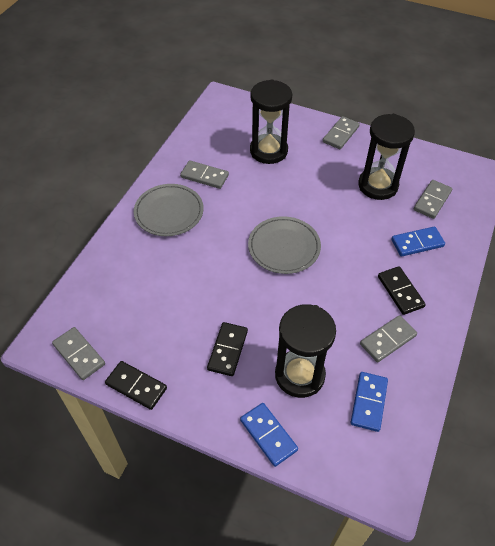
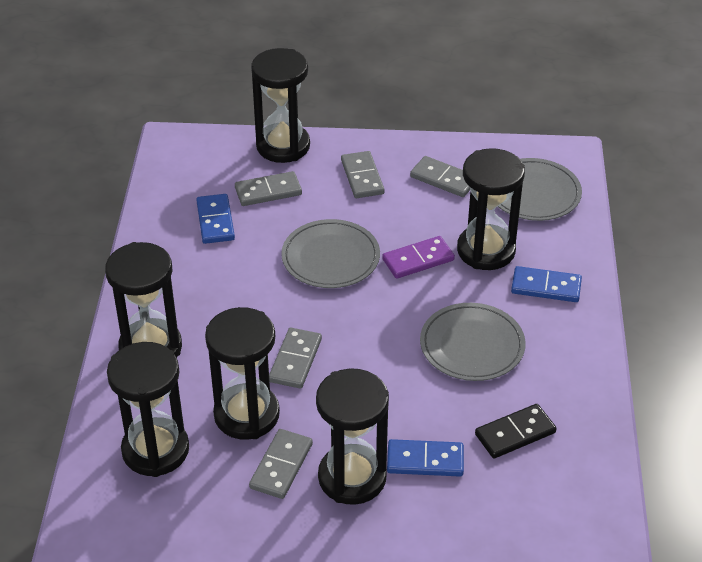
black domino: 3 -> 1
black hourglass: 3 -> 6
grey plate: 2 -> 3
purple domino: 0 -> 1

